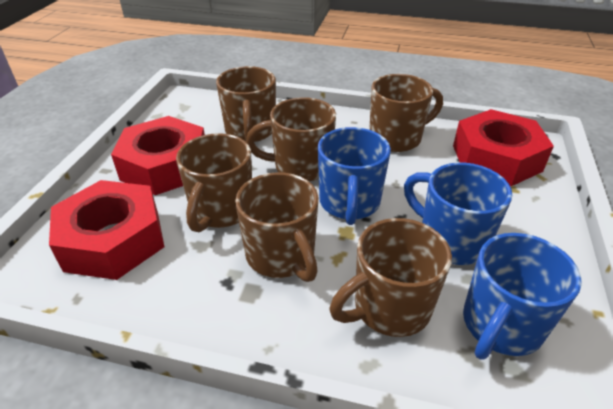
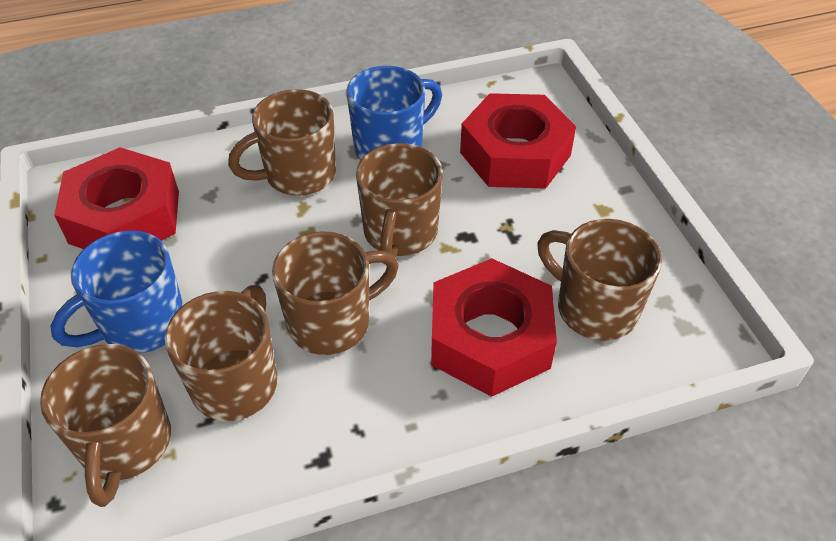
blue mug: 3 -> 2

